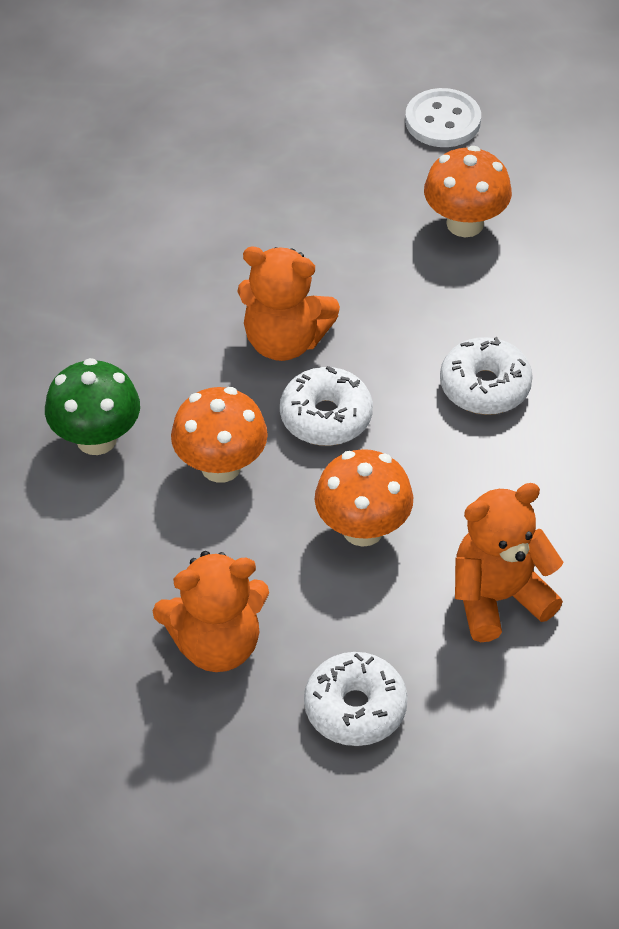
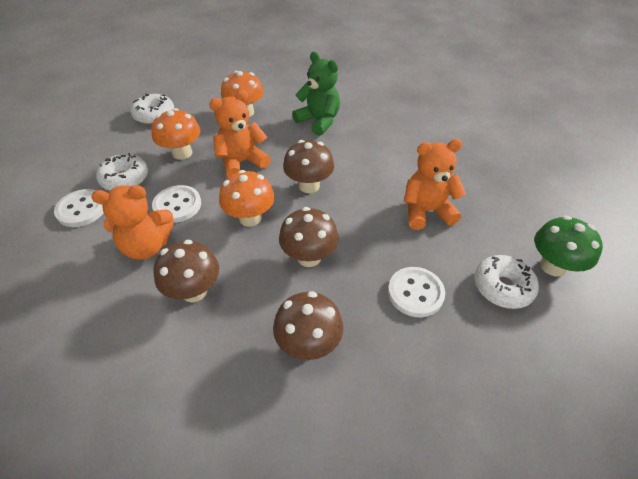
brown mushroom: 0 -> 4
green teddy bear: 0 -> 1
white button: 1 -> 3

